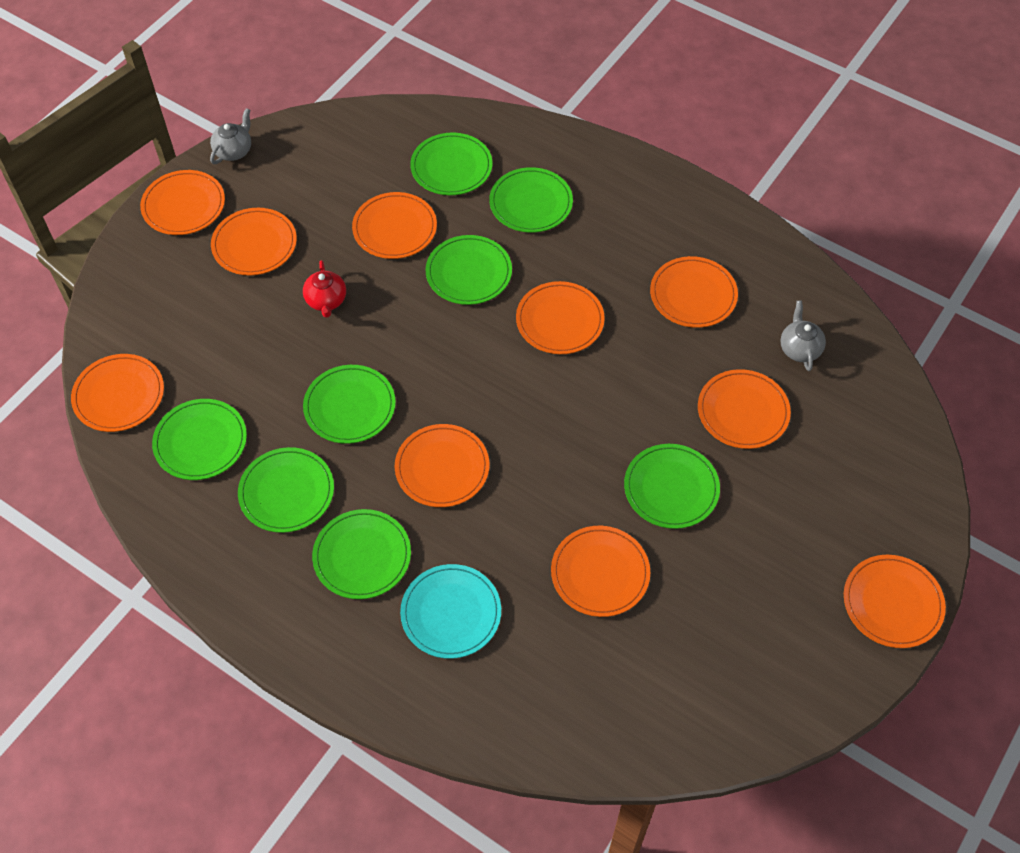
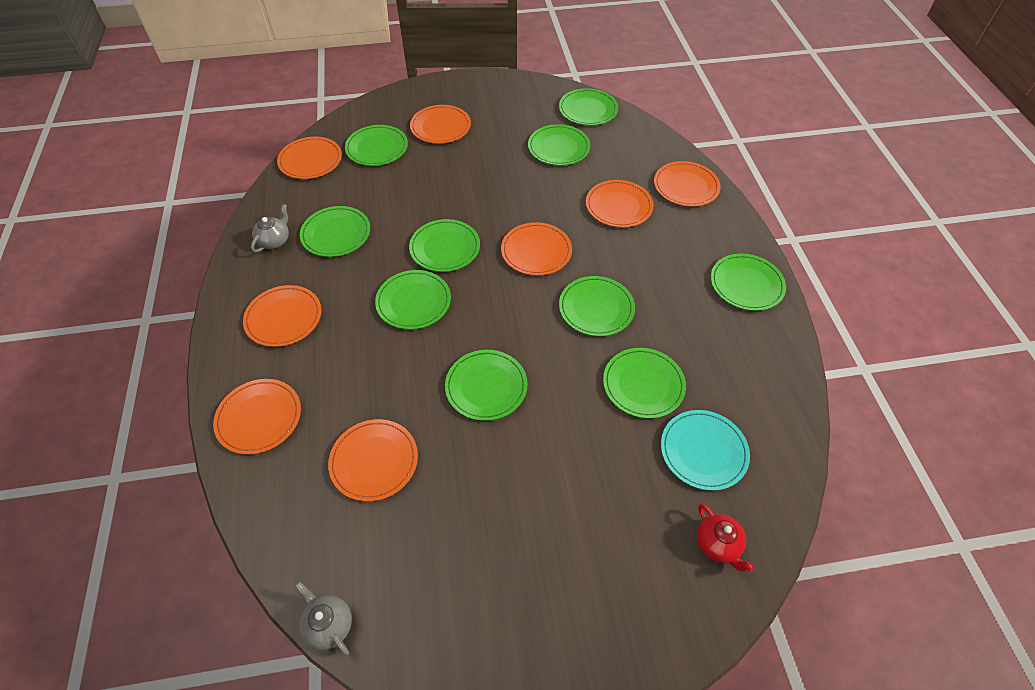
green plate: 8 -> 10
orange plate: 10 -> 8

